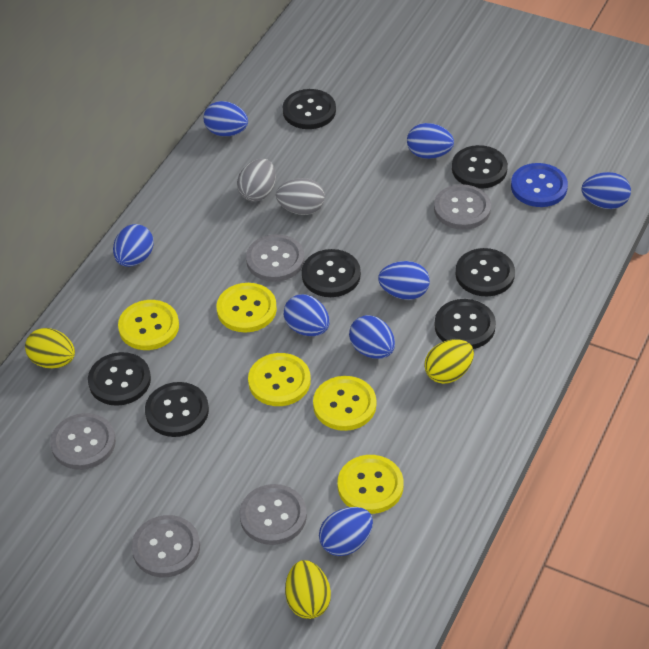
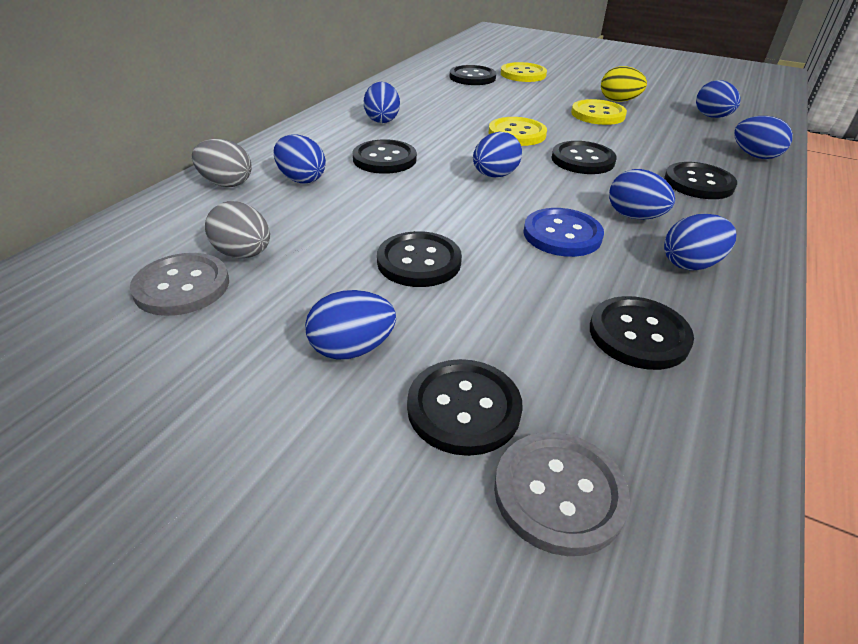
grey button: 5 -> 2
yellow button: 5 -> 3
yellow egg: 3 -> 1

